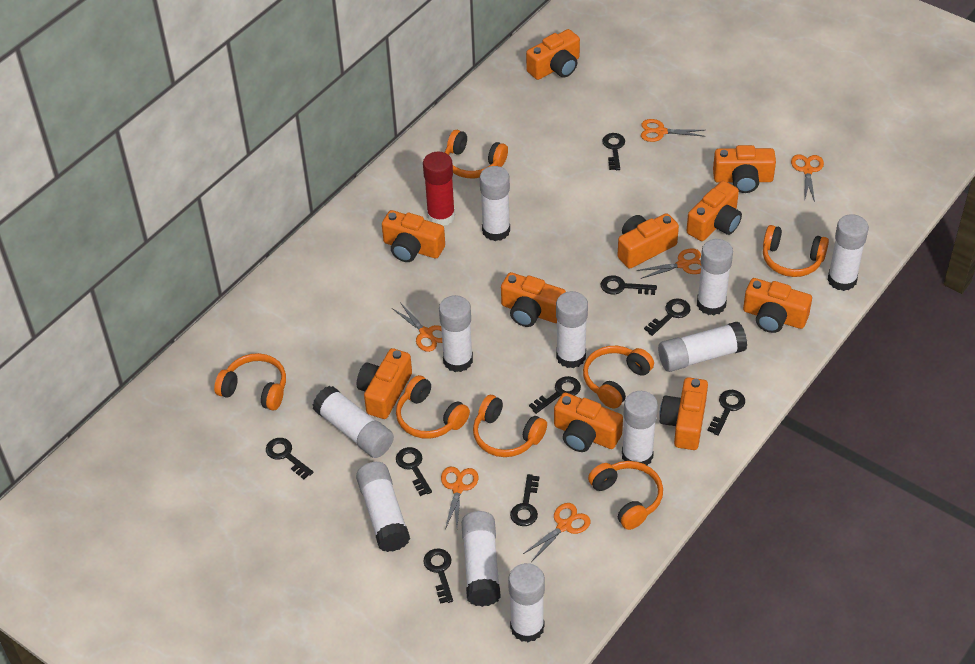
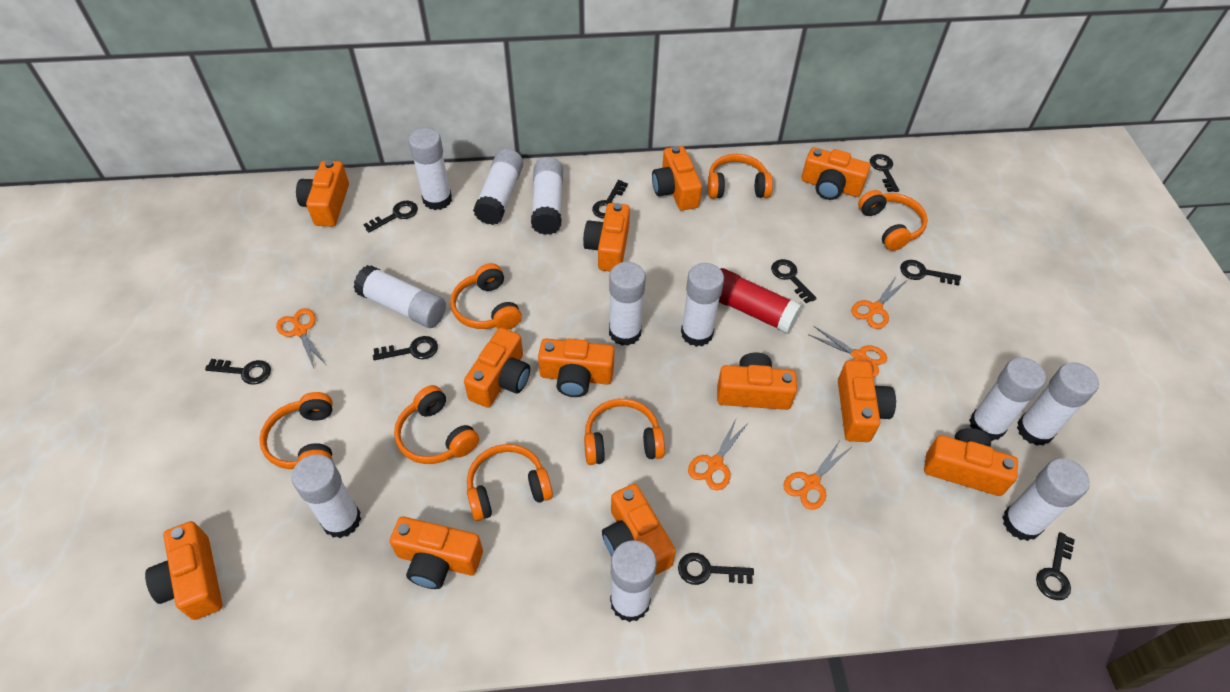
orange camera: 10 -> 12
orange scissors: 6 -> 5

